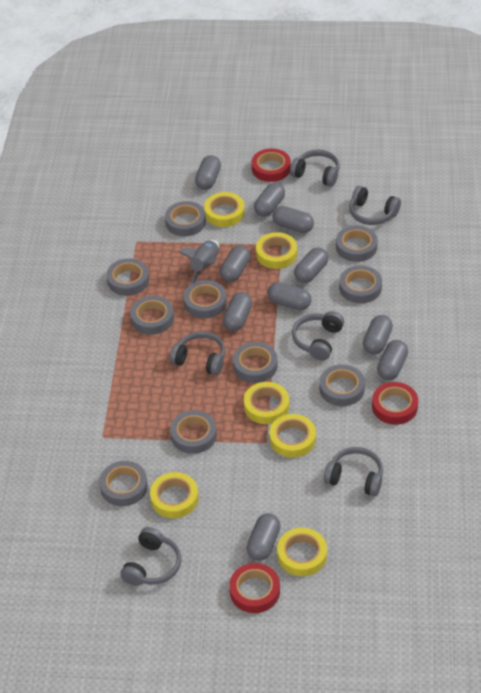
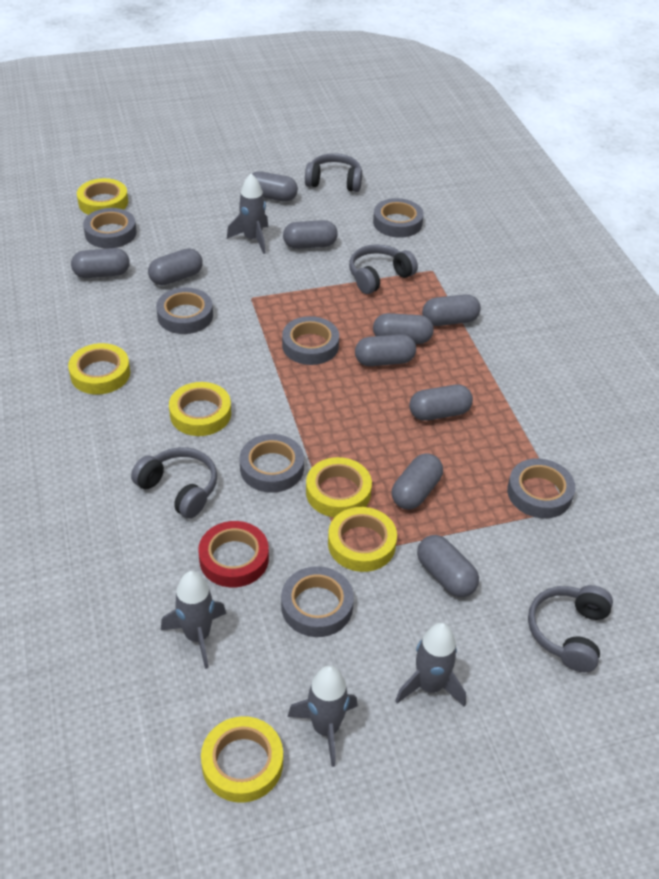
grey headphones: 6 -> 4
grey rocket: 1 -> 4
grey tape: 10 -> 7
red tape: 3 -> 1

